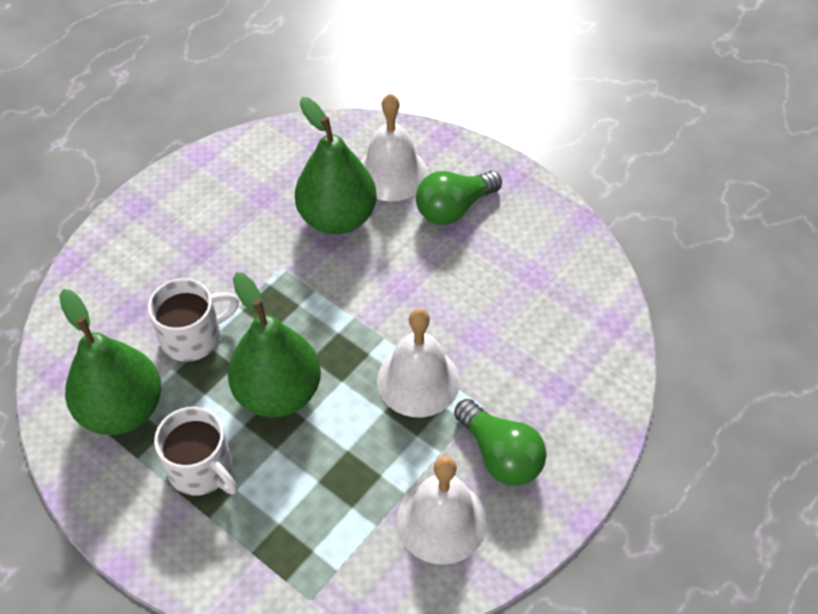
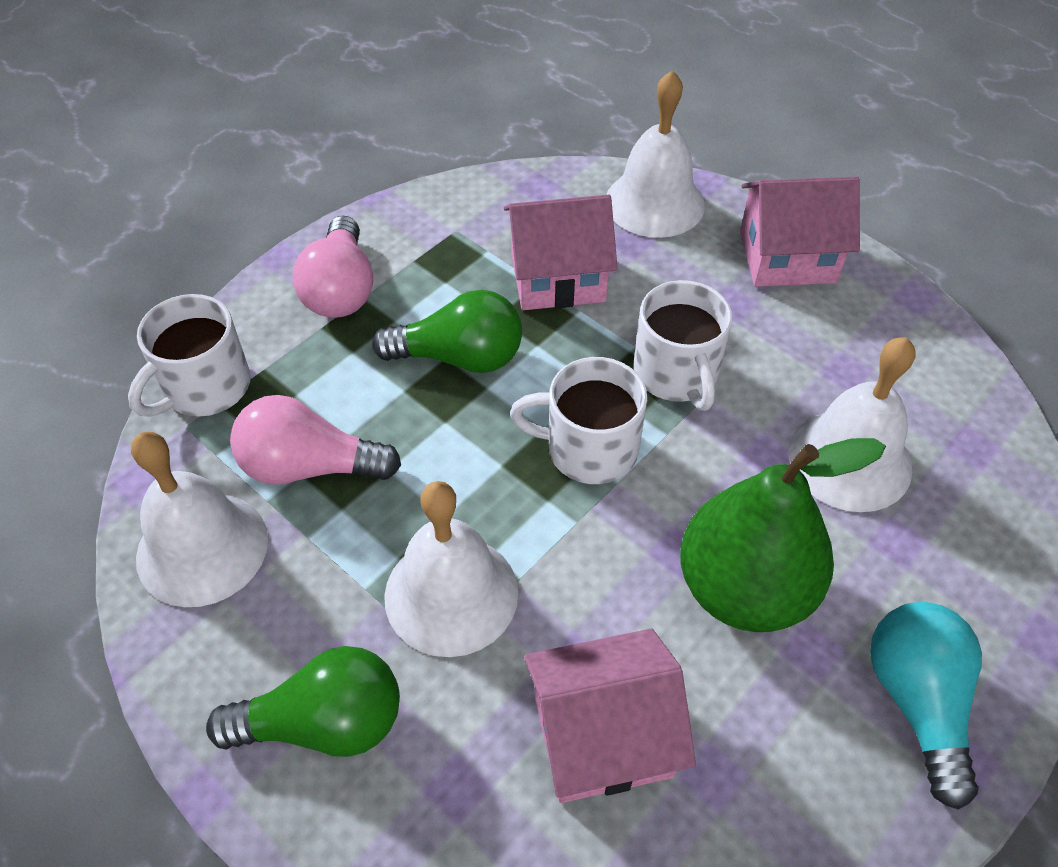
green pear: 3 -> 1
pink house: 0 -> 3
pink light bulb: 0 -> 2
turquoise light bulb: 0 -> 1
white bell: 3 -> 4
white mug: 2 -> 3

